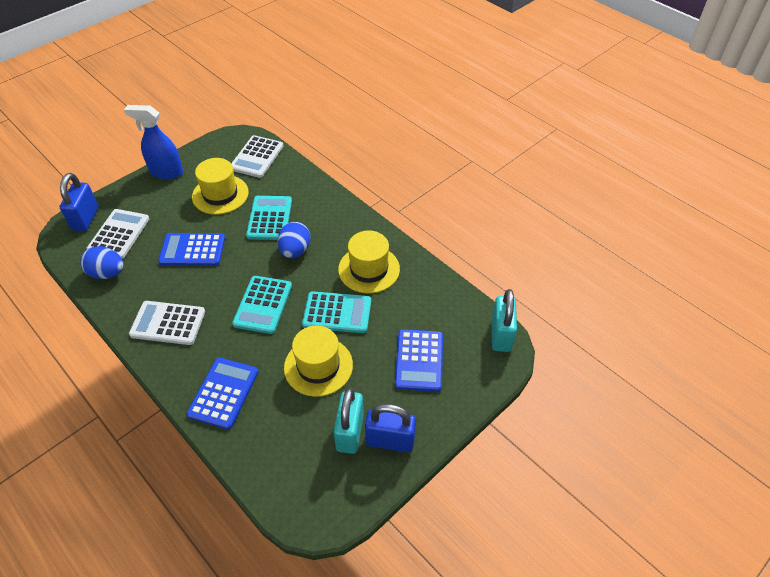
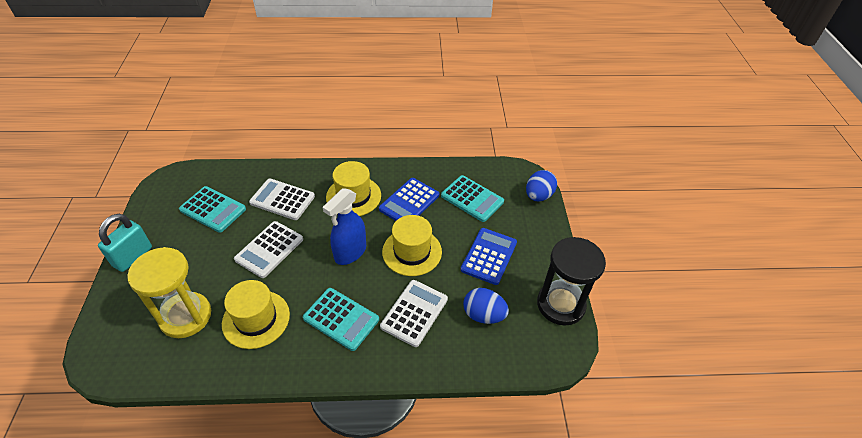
black hourglass: 0 -> 1
blue calculator: 3 -> 2
blue padlock: 2 -> 0
turquoise padlock: 2 -> 1
yellow hourglass: 0 -> 1

